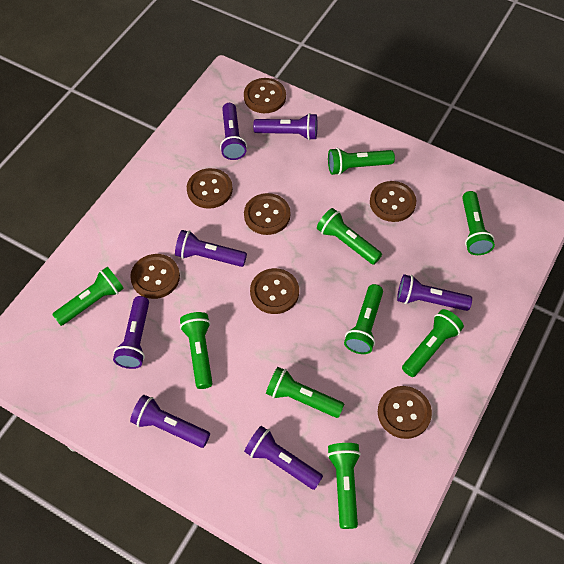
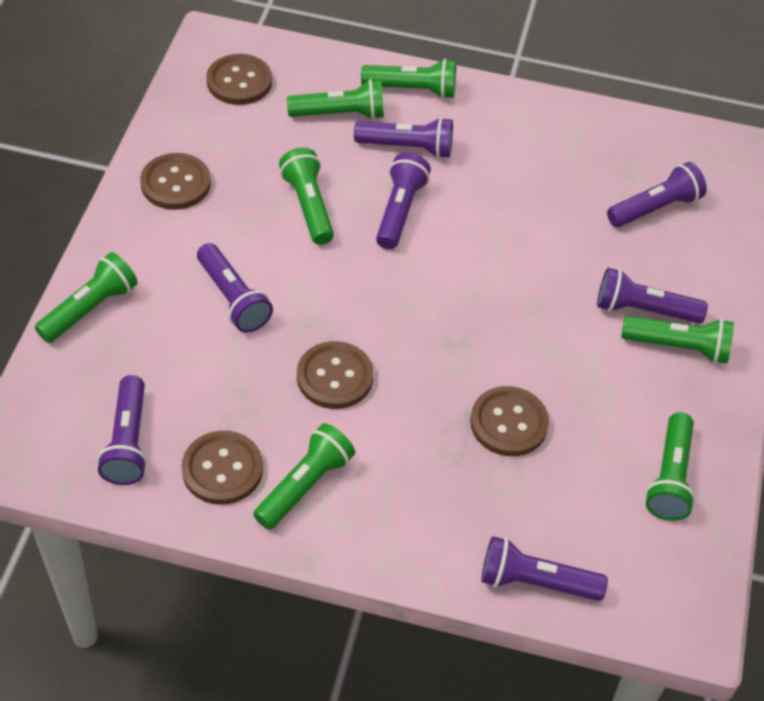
brown button: 7 -> 5
green flashlight: 9 -> 7

